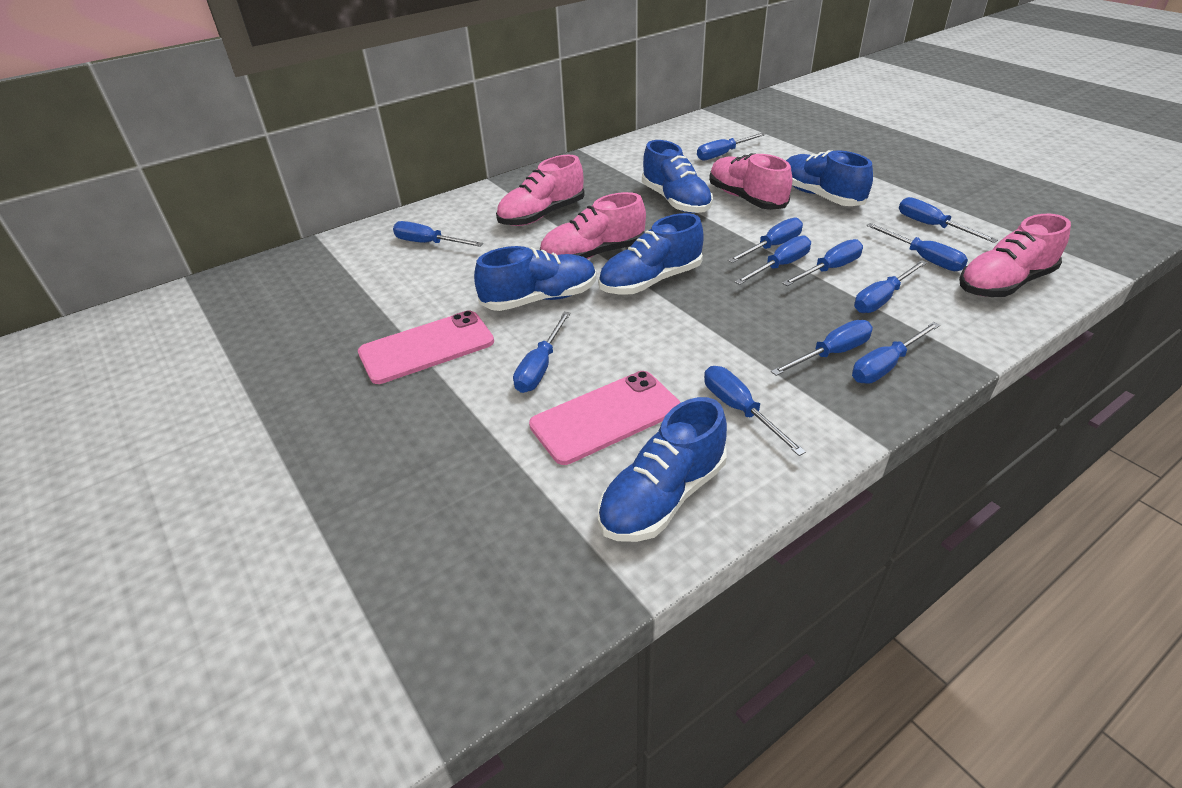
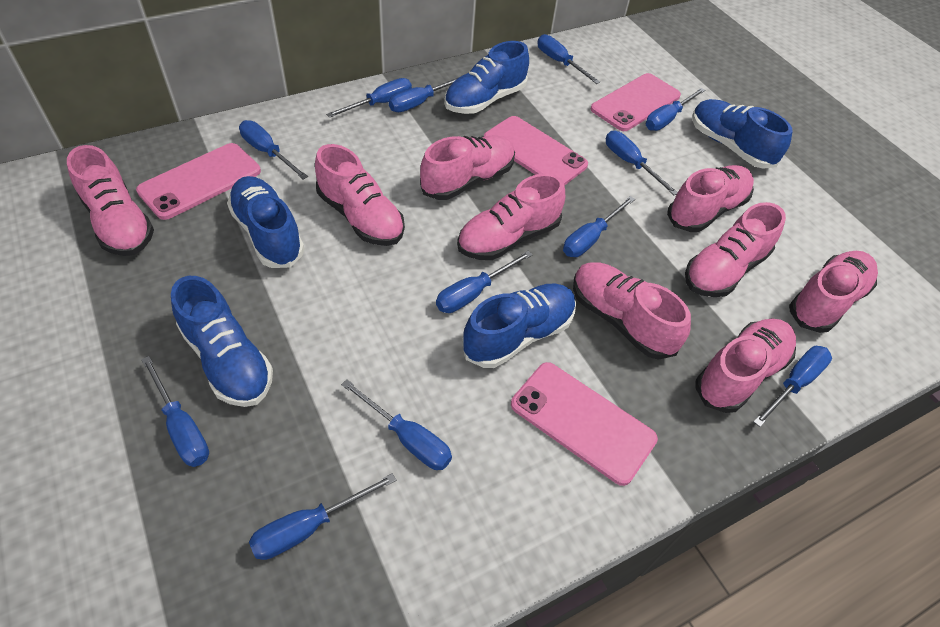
pink phone: 2 -> 4
pink shoe: 4 -> 9

